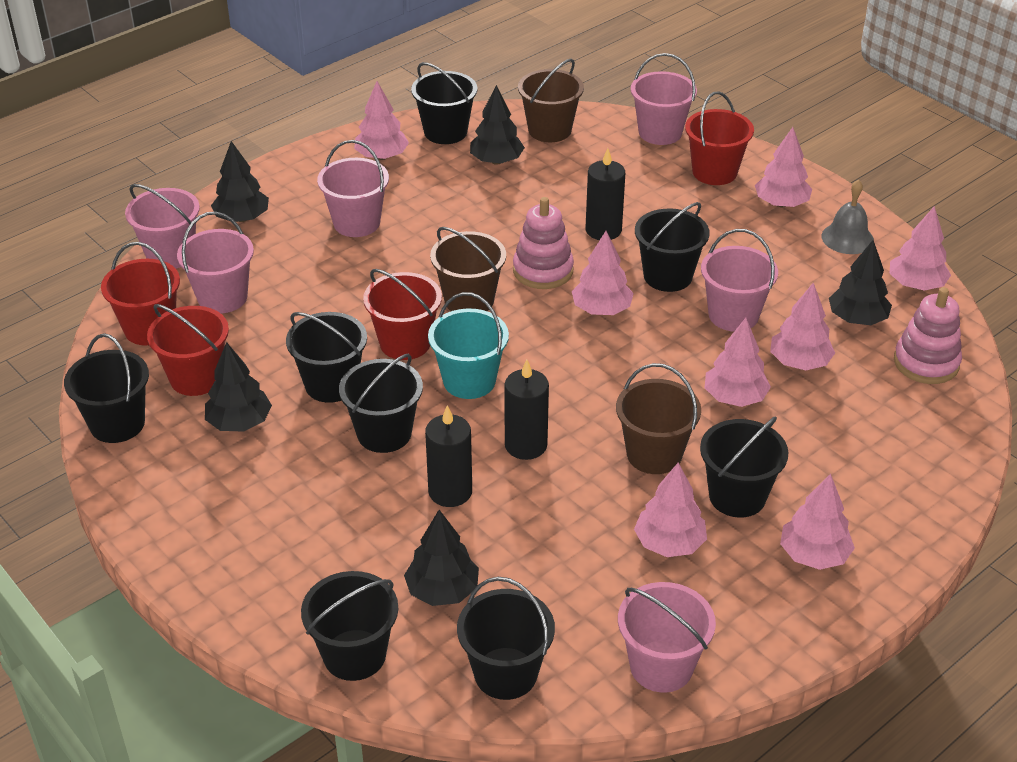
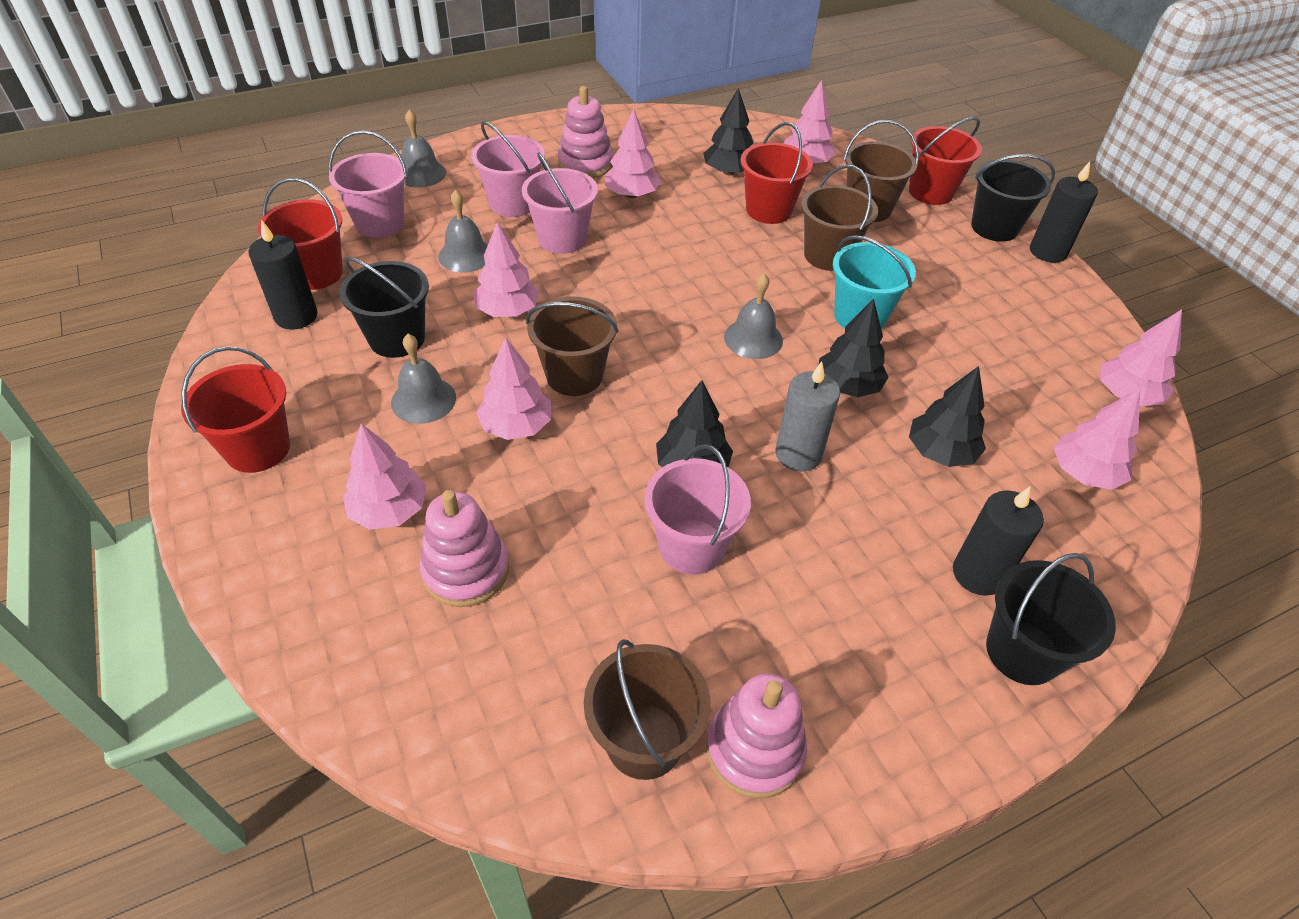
black bucket: 8 -> 3
black tree: 5 -> 4
brown bucket: 3 -> 4
grey bell: 1 -> 4
grey candle: 0 -> 1
pink bucket: 6 -> 4
pink stacking toy: 2 -> 3
pink tree: 8 -> 7

